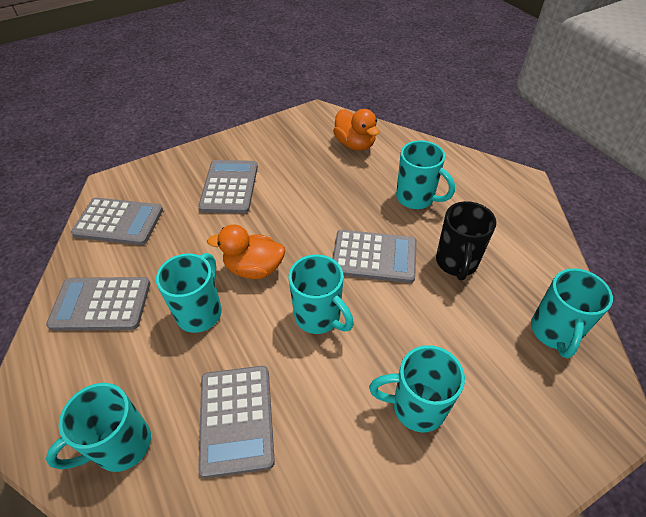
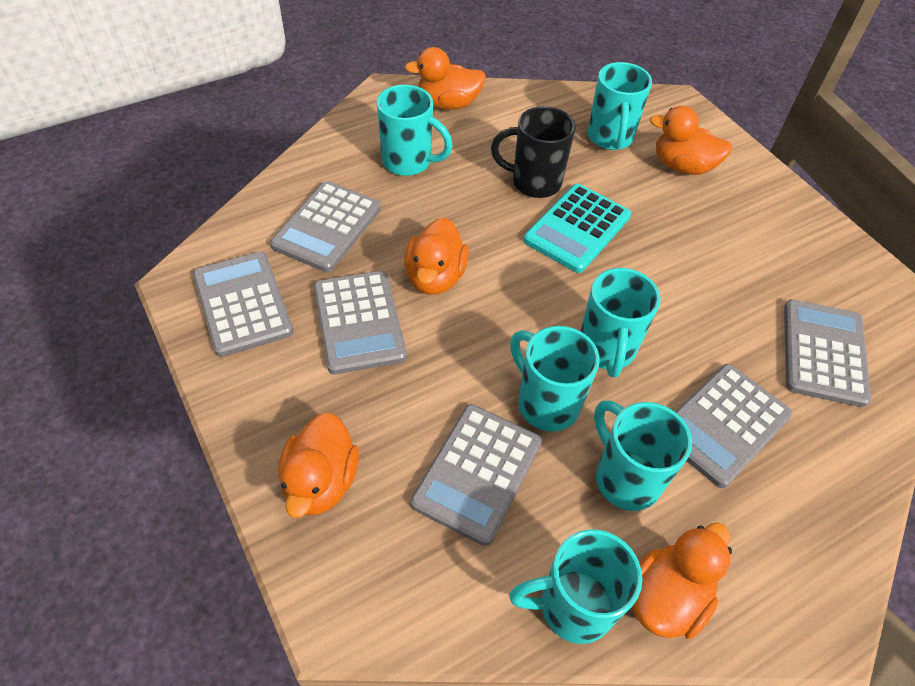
grey calculator: 5 -> 6
orange duck: 2 -> 5
turquoise calculator: 0 -> 1

